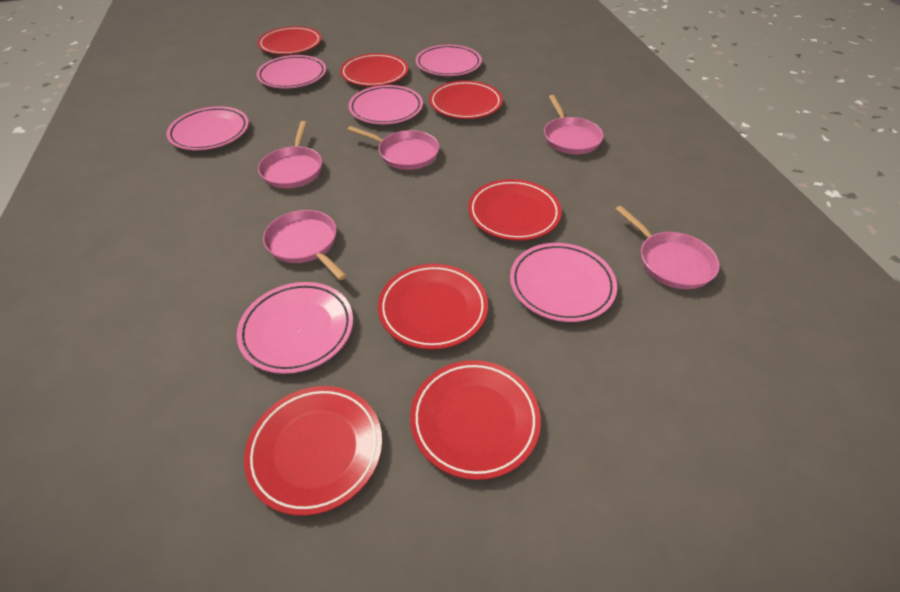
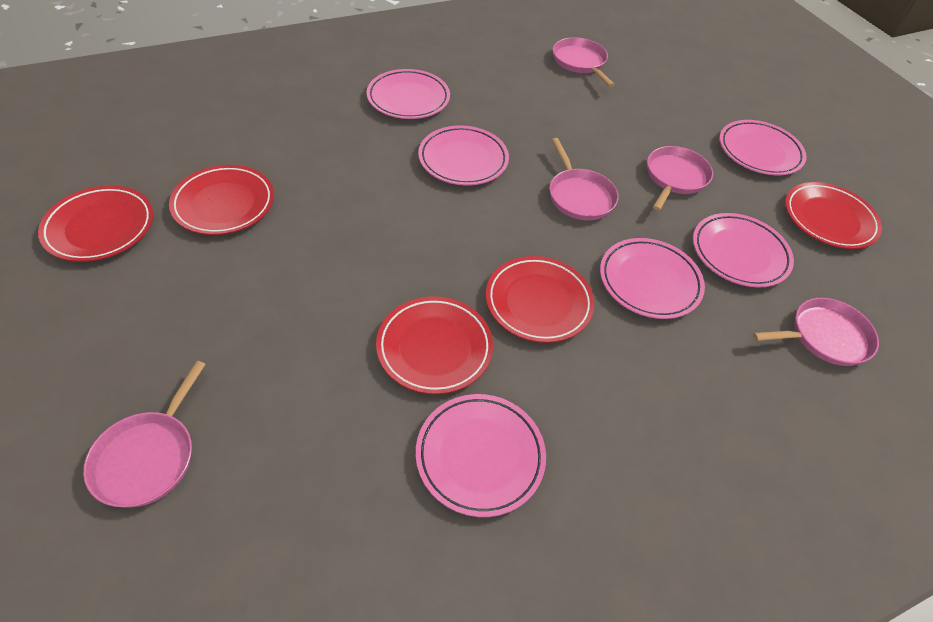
red plate: 7 -> 5

